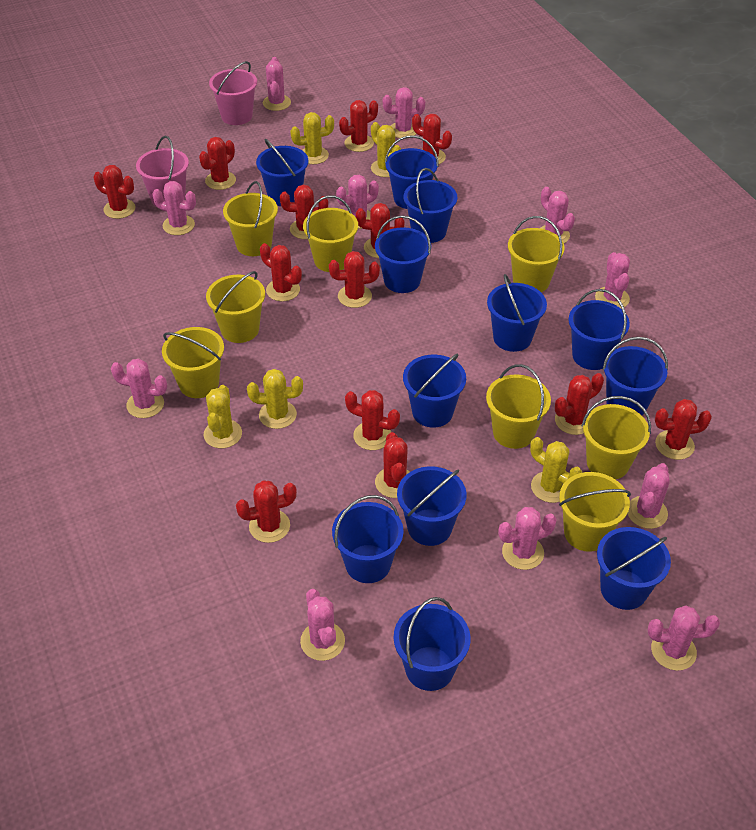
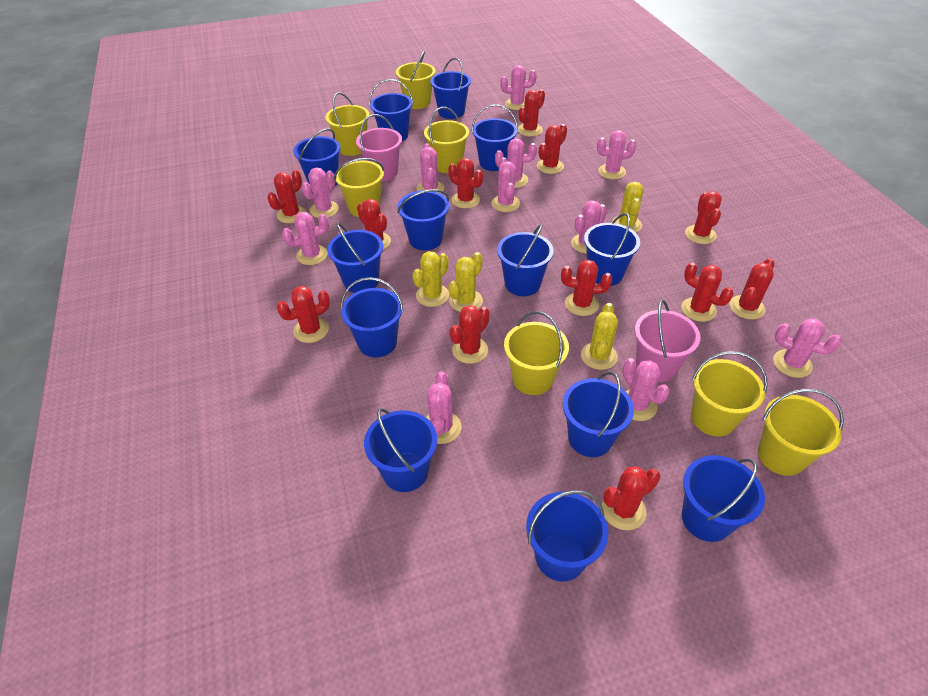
blue bucket: 12 -> 13
red cactus: 13 -> 12
yellow bucket: 8 -> 7
yellow cactus: 5 -> 4

